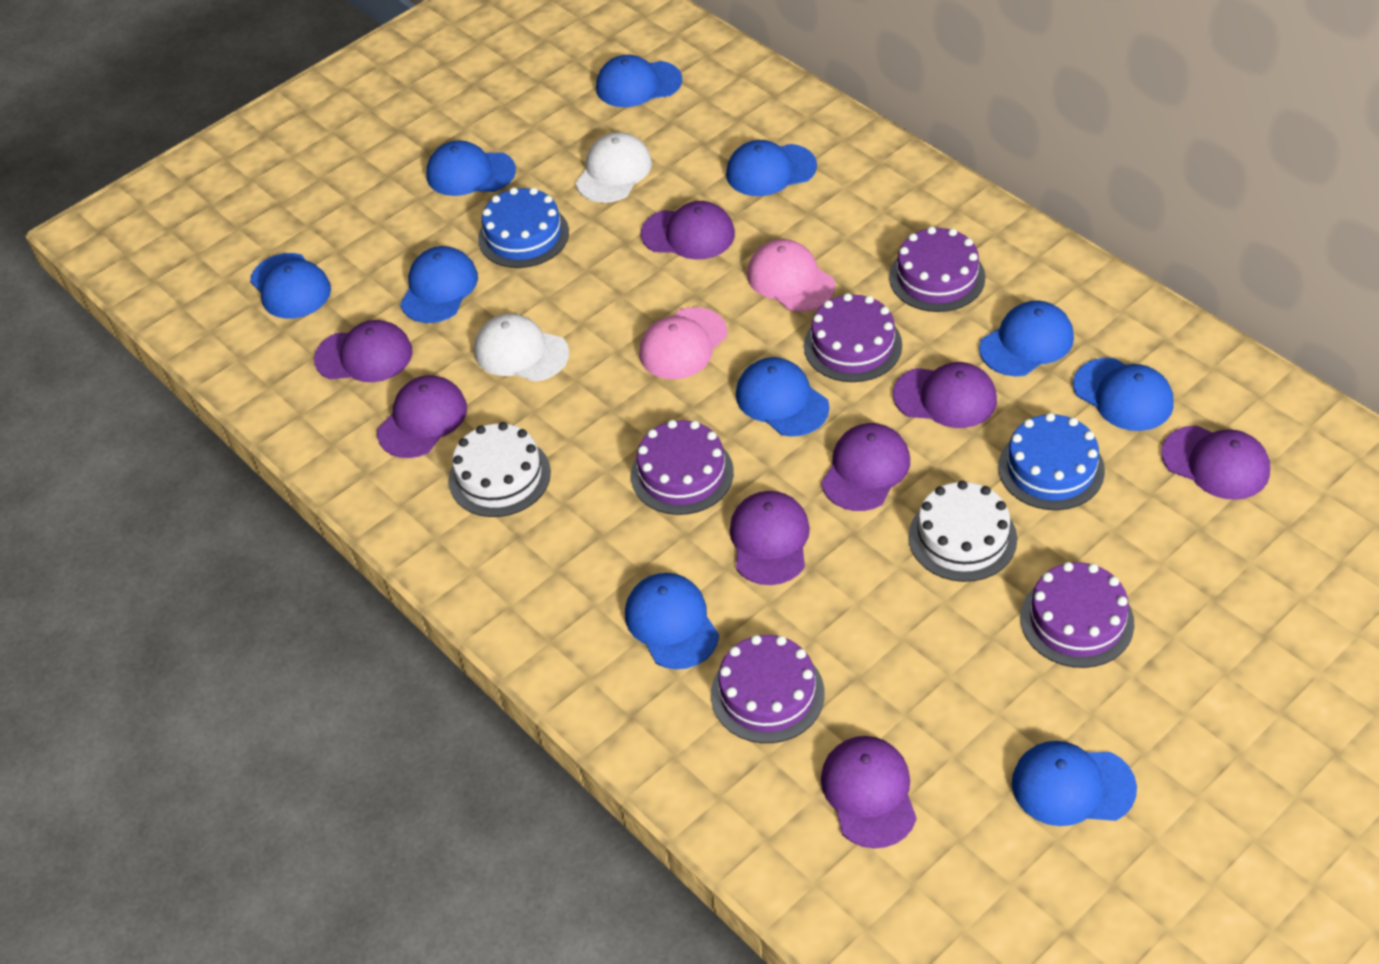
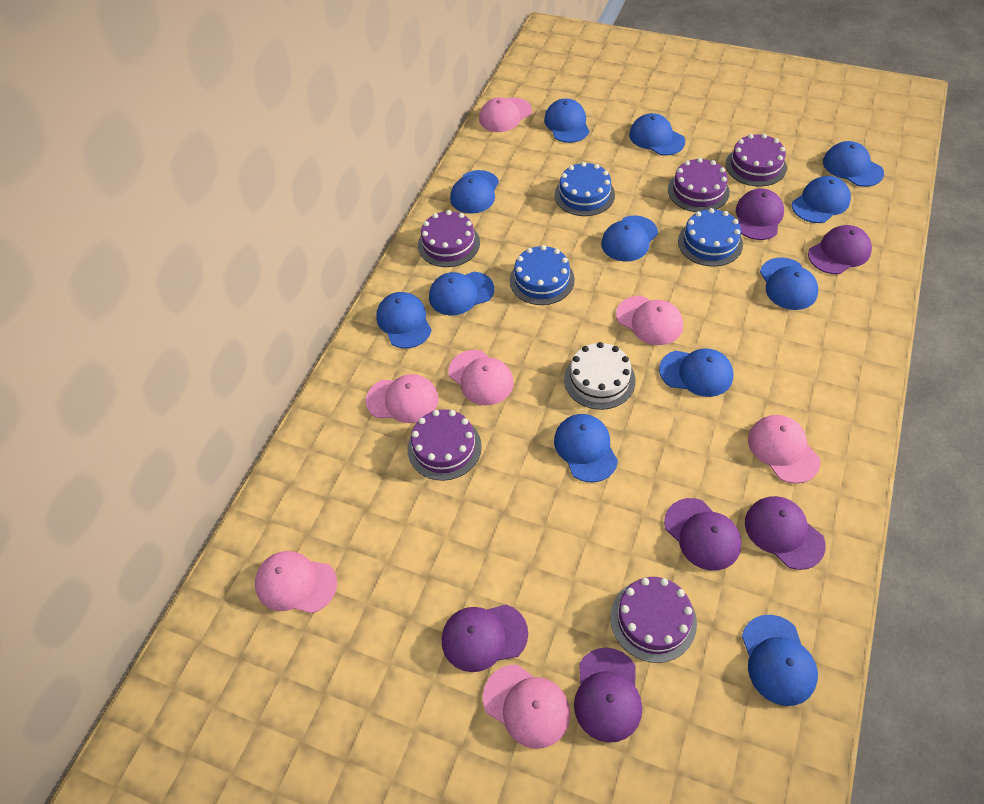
blue cake: 2 -> 3
blue cap: 10 -> 12
pink cap: 2 -> 7
purple cap: 8 -> 6
white cake: 2 -> 1
white cap: 2 -> 0

